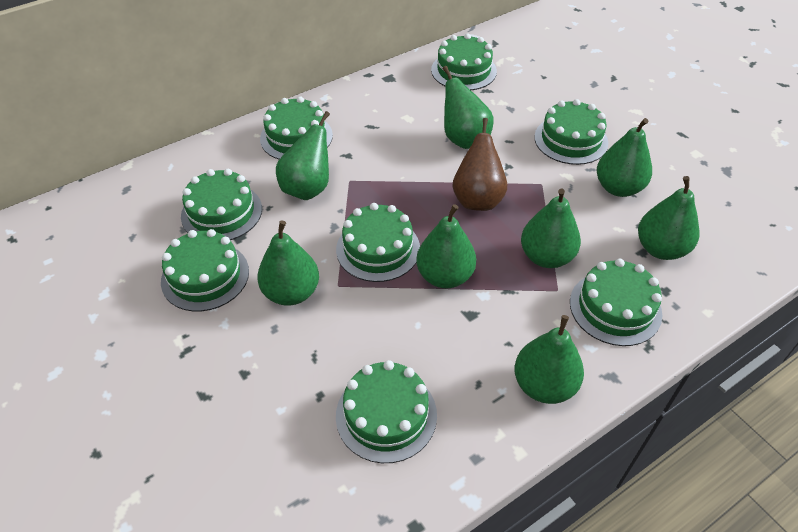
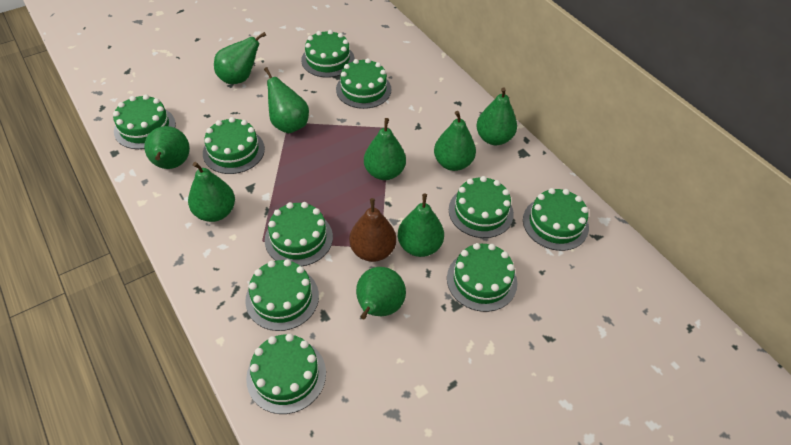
green cake: 8 -> 10
green pear: 8 -> 9

